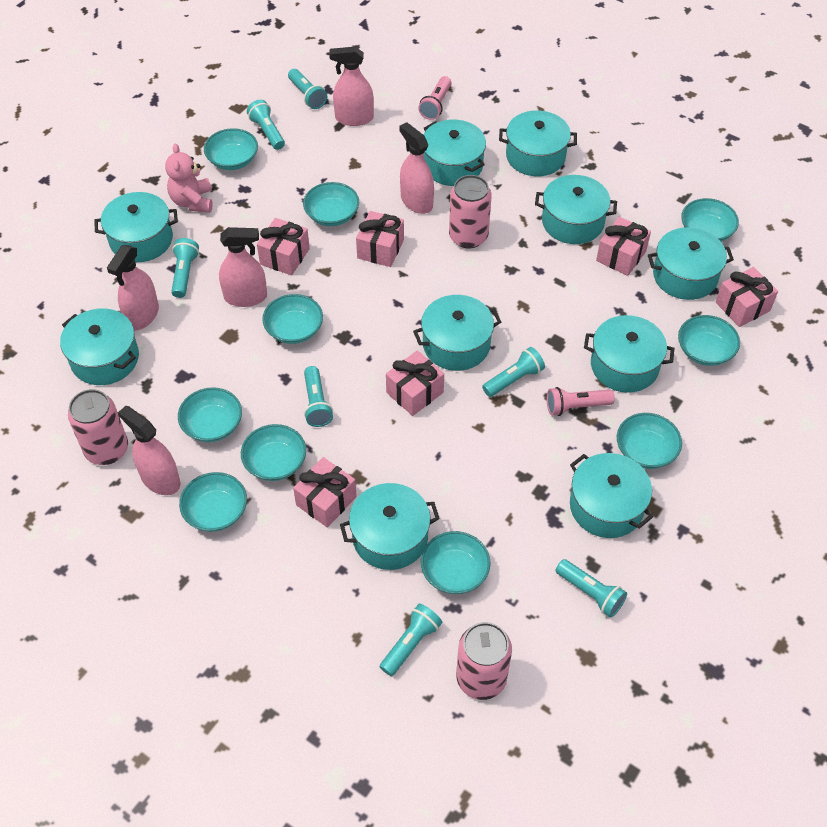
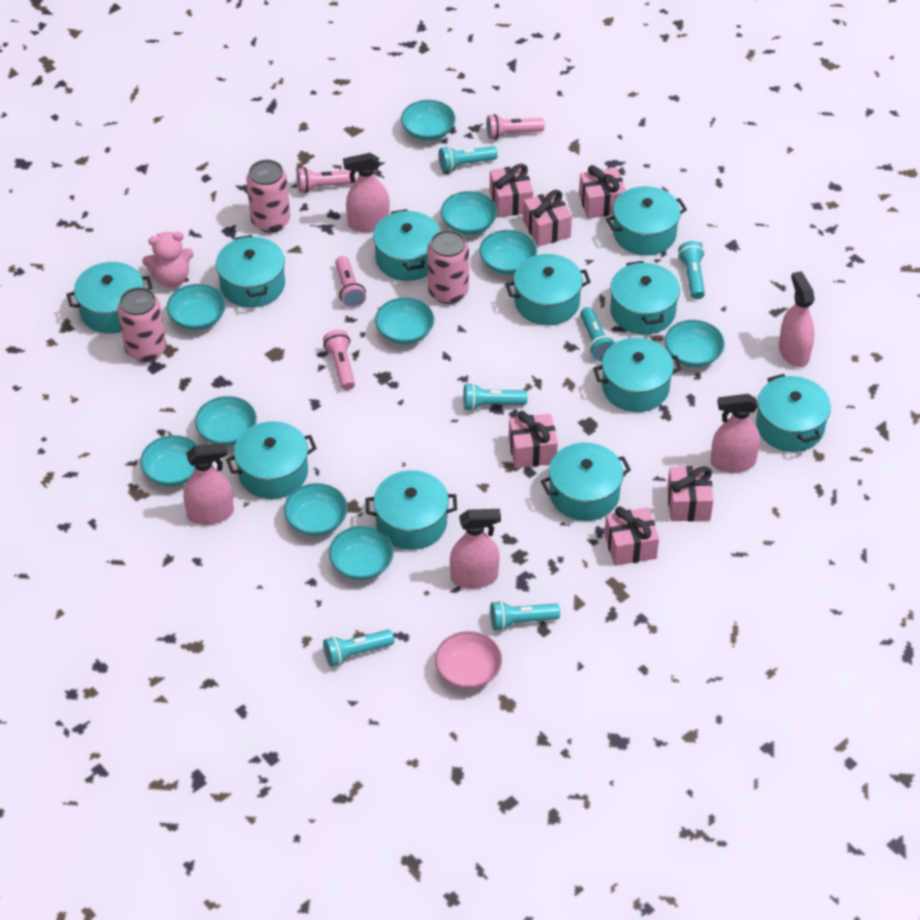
pink bowl: 0 -> 1
pink flashlight: 2 -> 4
turquoise flashlight: 7 -> 6
turquoise pot: 10 -> 11

